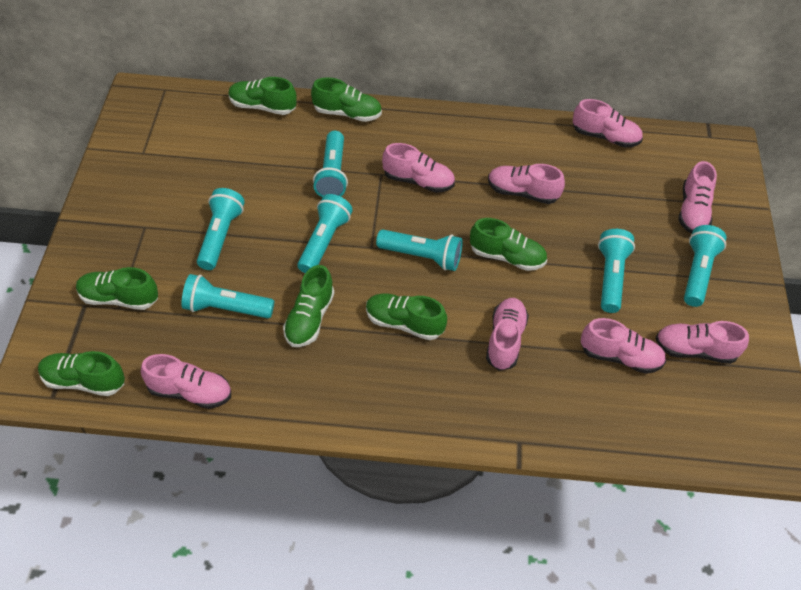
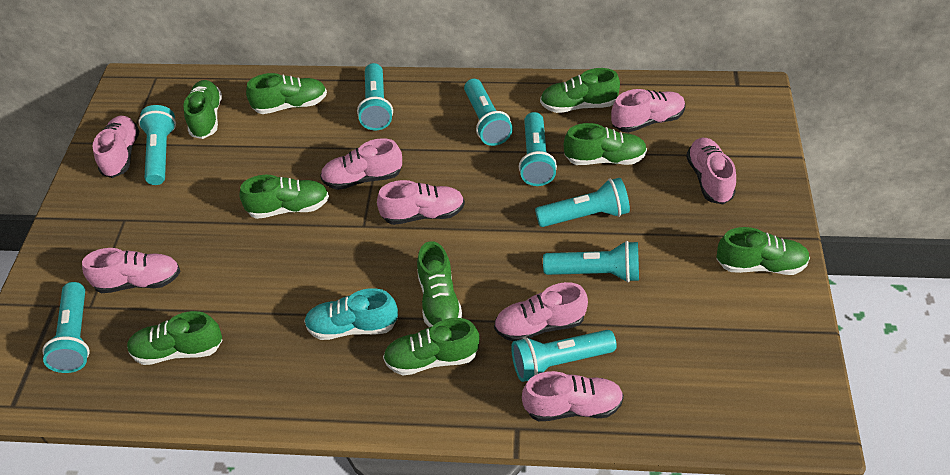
green shoe: 7 -> 9
turquoise flashlight: 7 -> 8
turquoise shoe: 0 -> 1

